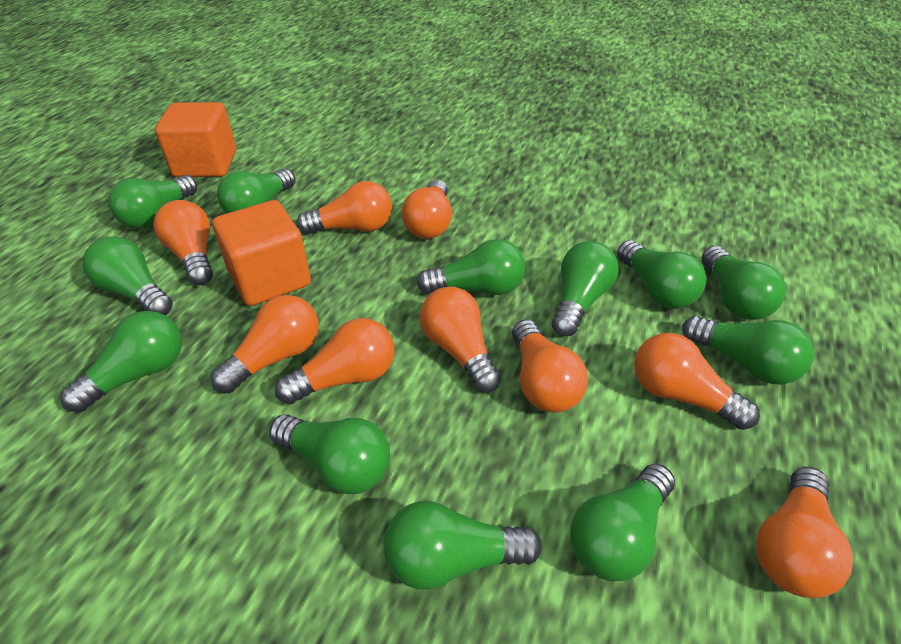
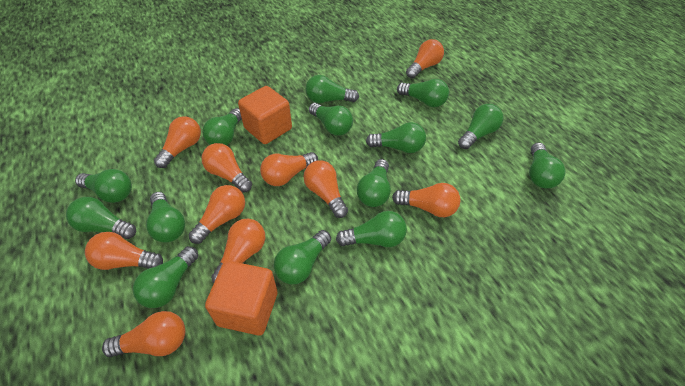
green light bulb: 12 -> 14
orange light bulb: 9 -> 10

